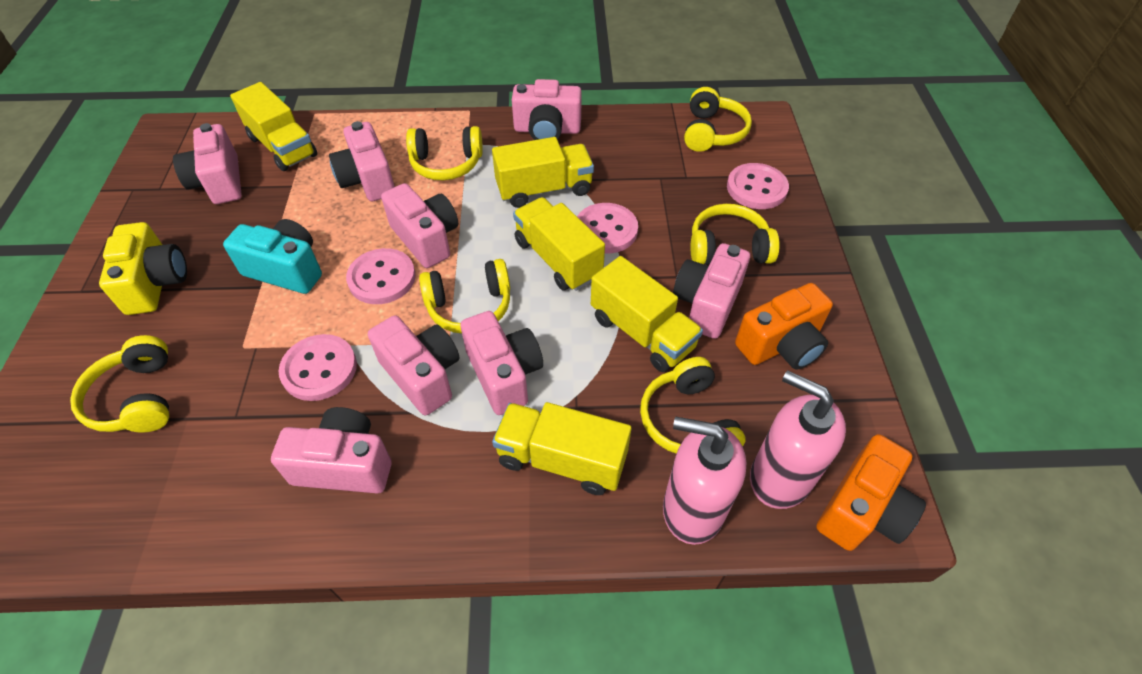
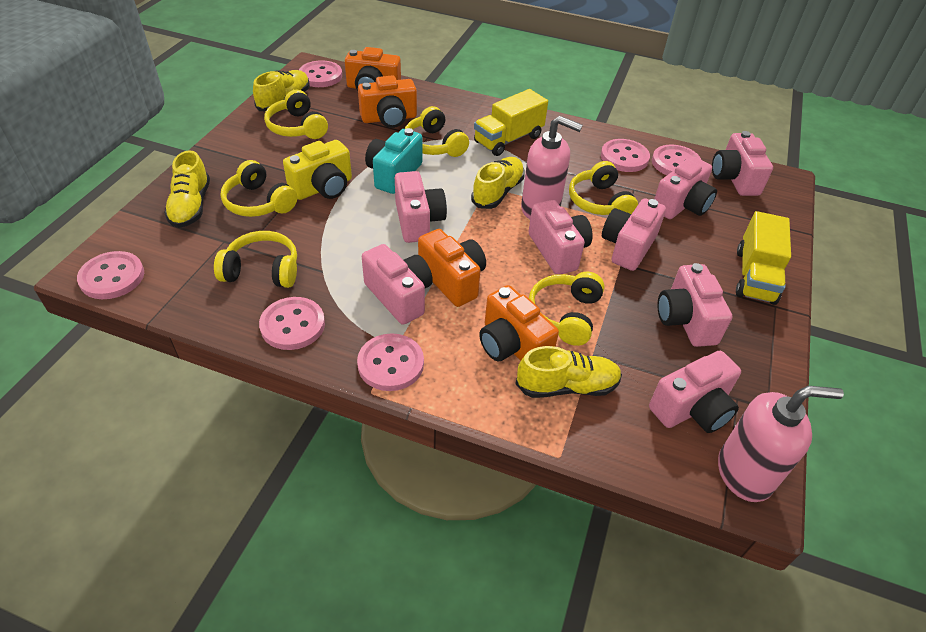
orange camera: 2 -> 4
pink button: 4 -> 6
yellow shoe: 0 -> 4
yellow truck: 5 -> 2

